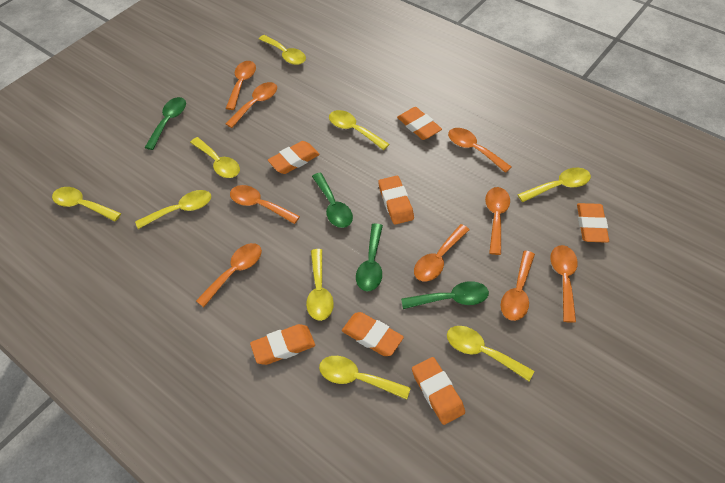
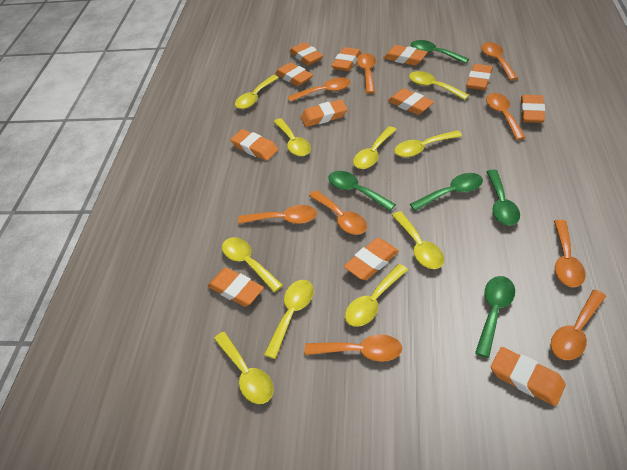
green spoon: 4 -> 5
orange eraser: 7 -> 12
yellow spoon: 9 -> 10

